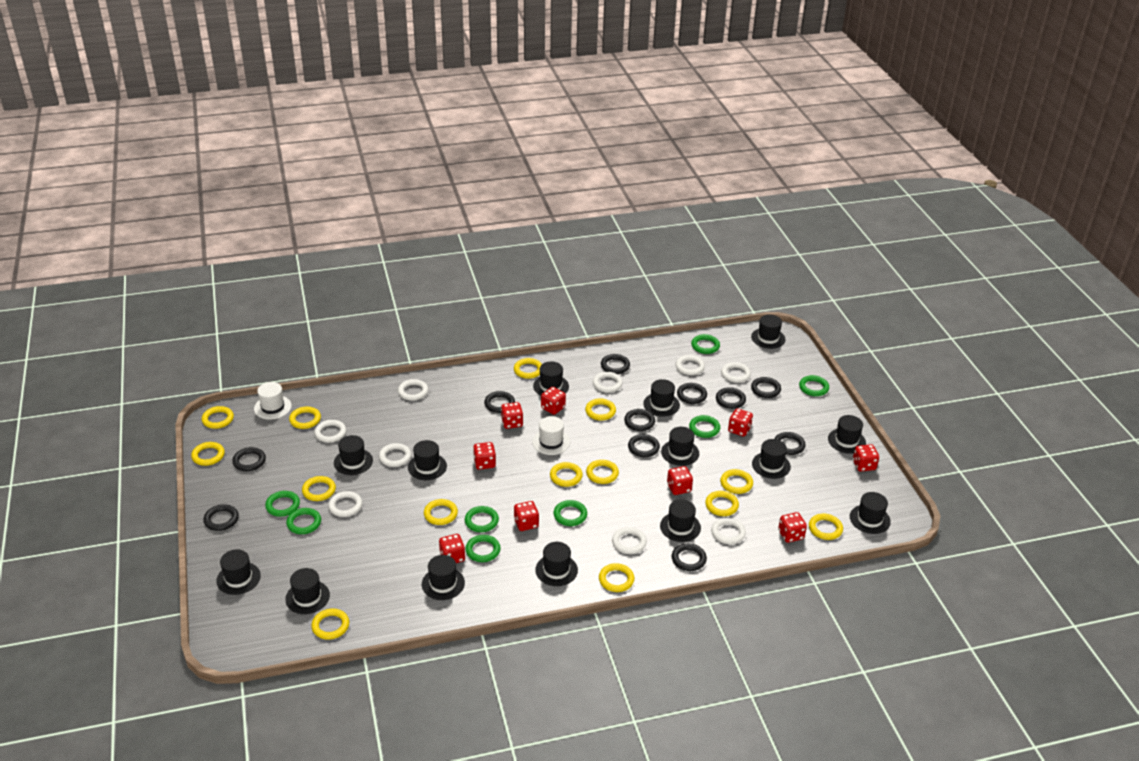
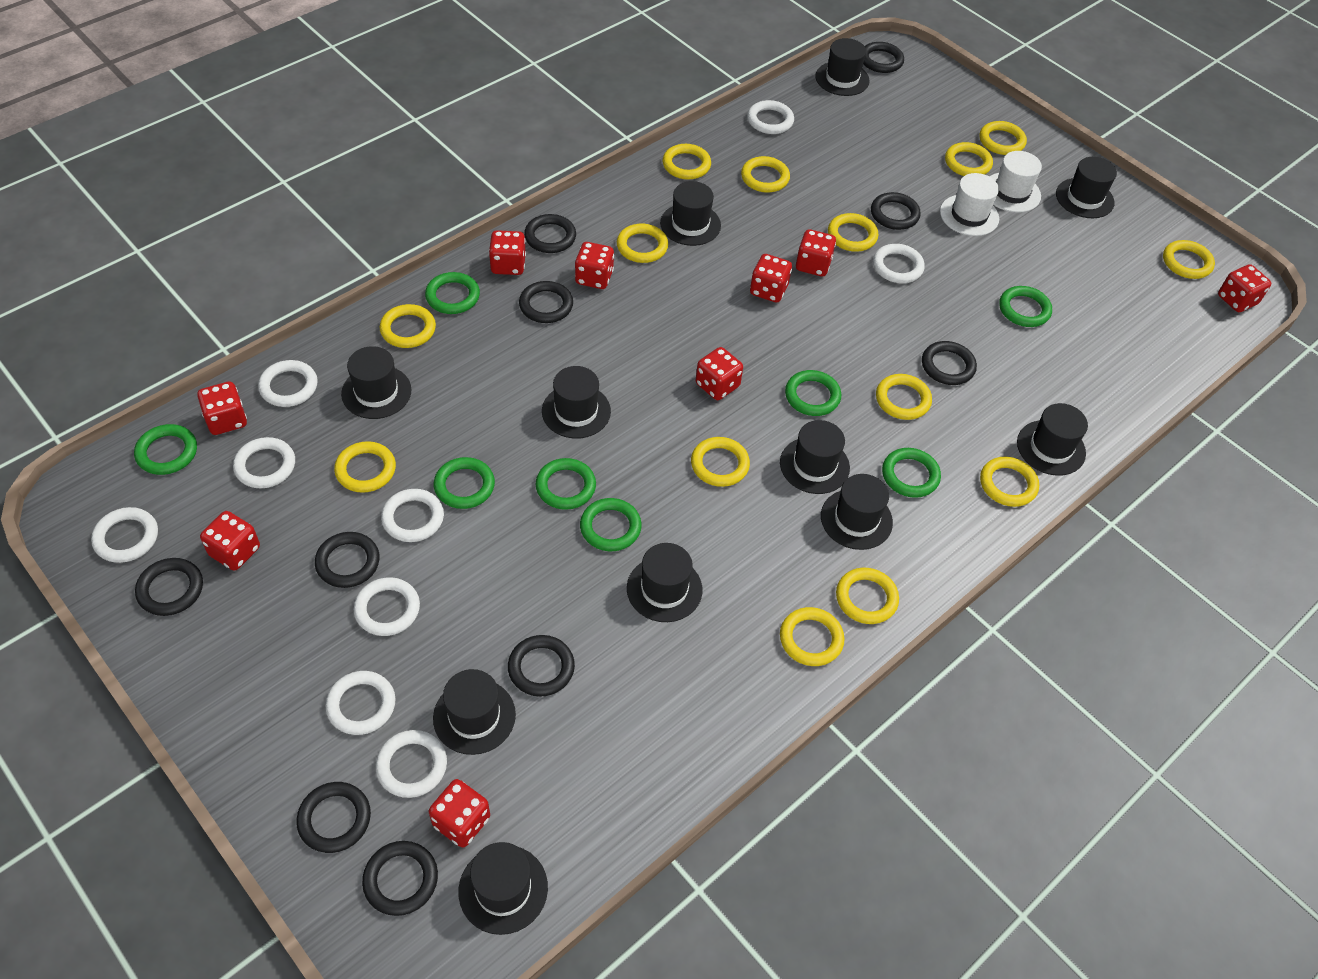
black hat: 14 -> 11
black ring: 11 -> 10

